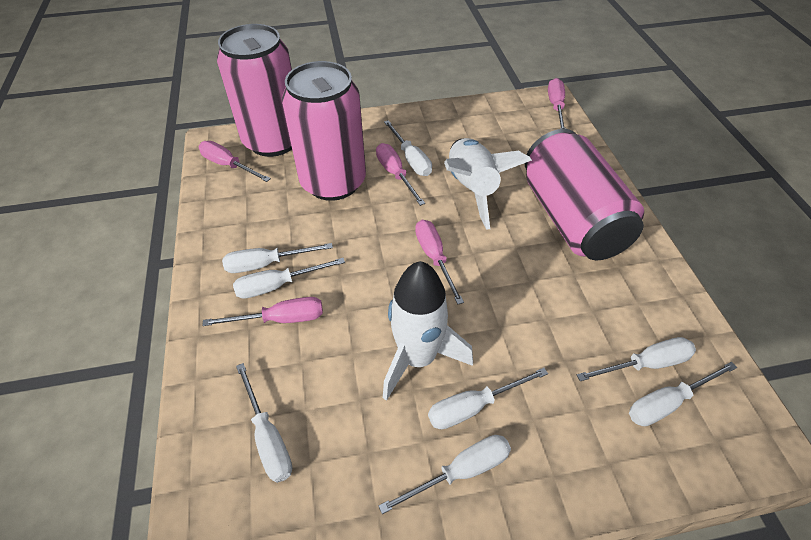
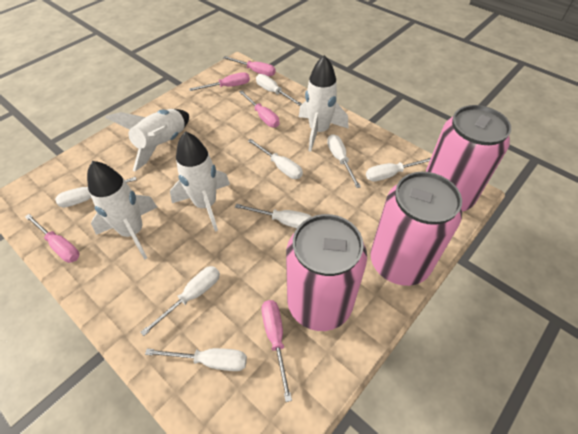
white rocket: 2 -> 4

